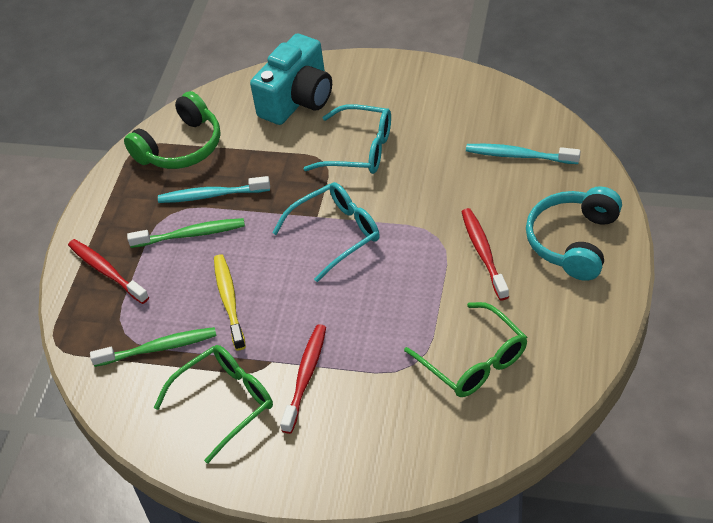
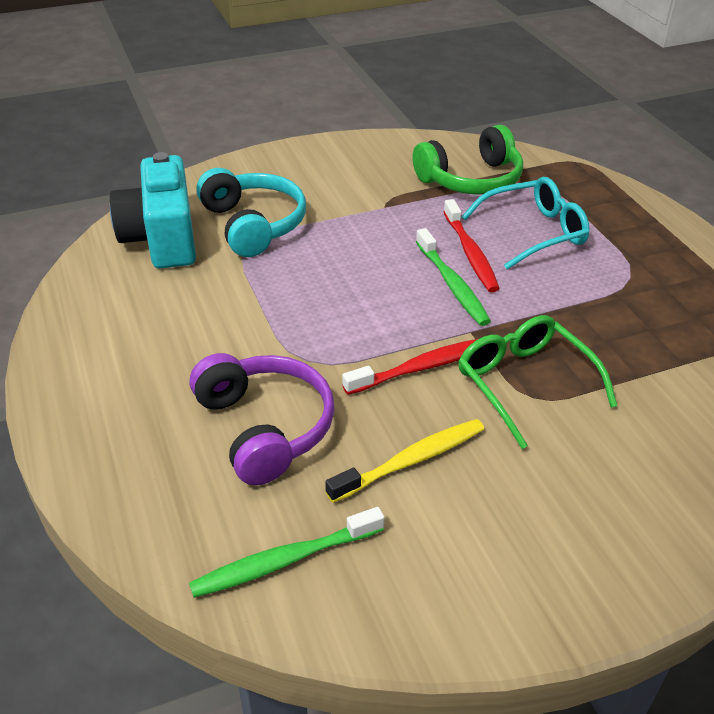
green glasses: 2 -> 1
purple headphones: 0 -> 1
red toothbrush: 3 -> 2
turquoise glasses: 2 -> 1
turquoise toothbrush: 2 -> 0

